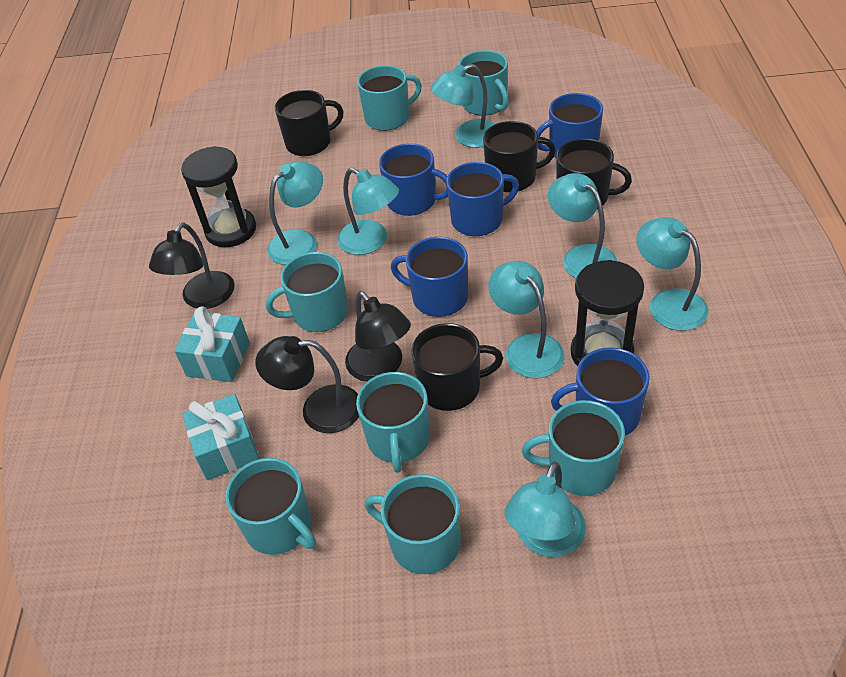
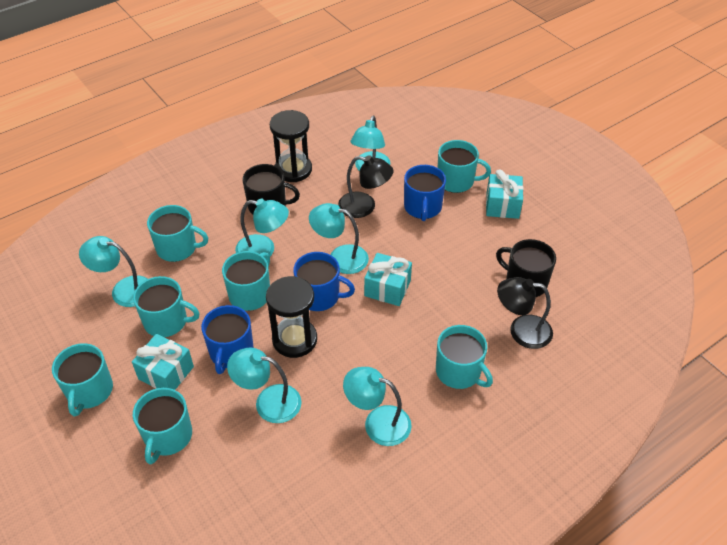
black lamp: 3 -> 2
black mug: 4 -> 2
blue mug: 5 -> 3
turquoise gift: 2 -> 3
turquoise lamp: 7 -> 6

